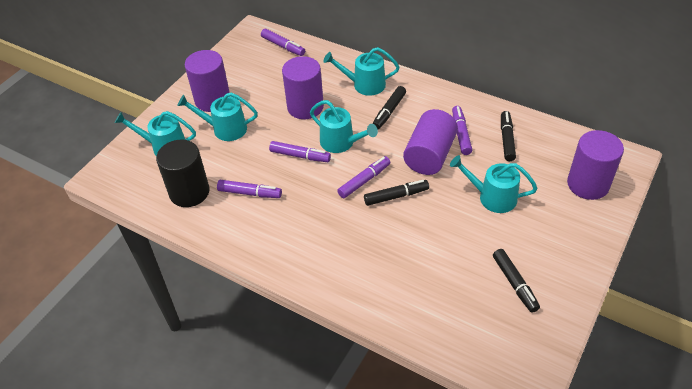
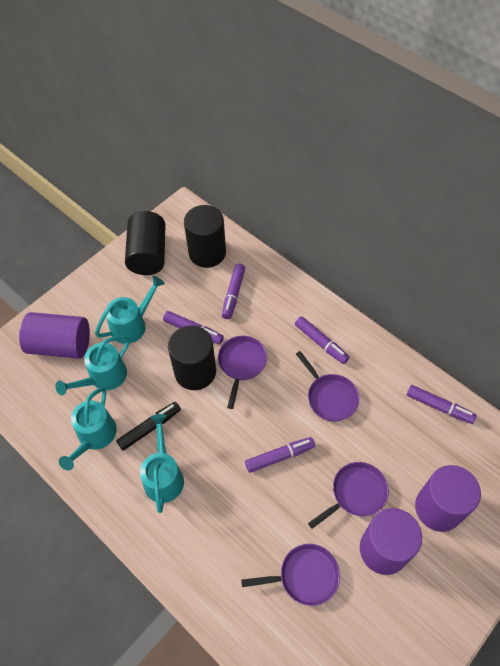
black cylinder: 1 -> 3
black marker: 4 -> 1
purple cylinder: 4 -> 3
purple pan: 0 -> 4
turquoise watering can: 5 -> 4

